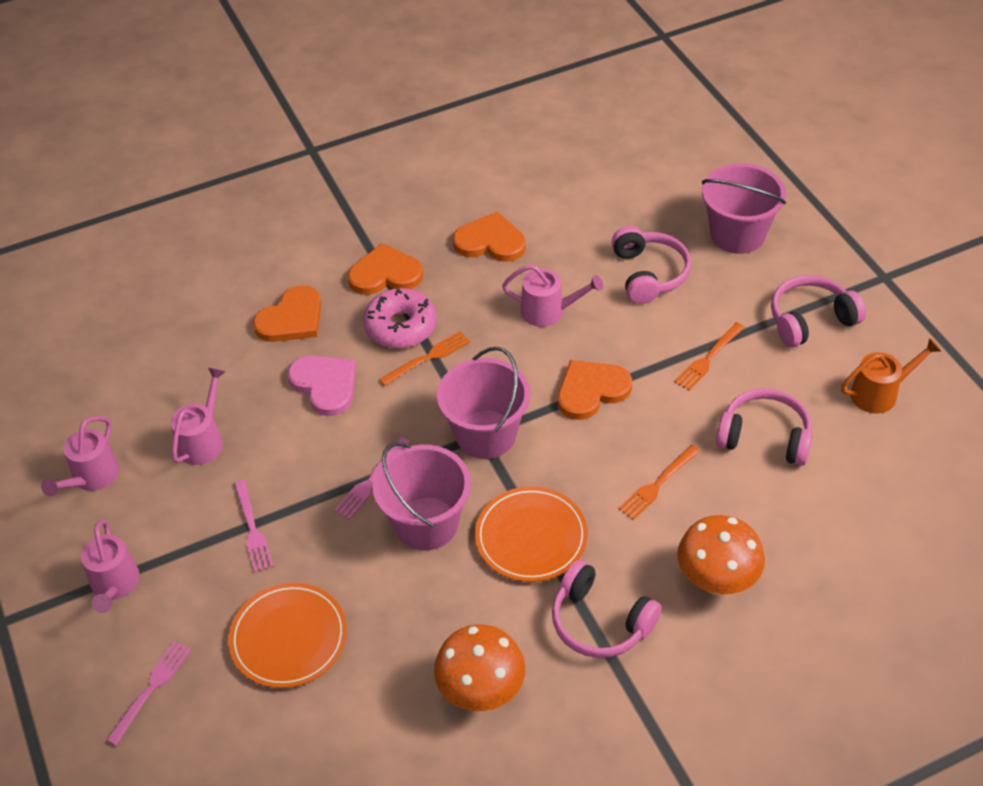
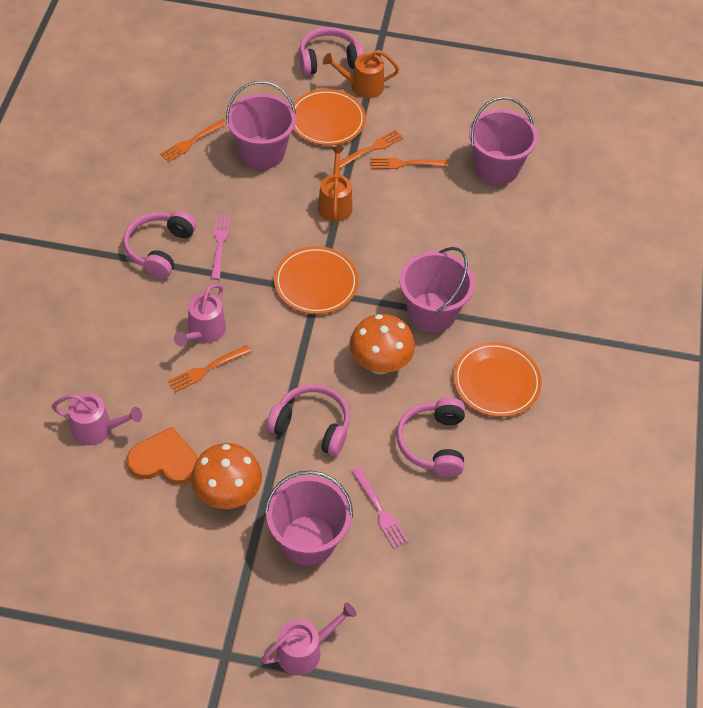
orange fork: 3 -> 4
orange heart: 4 -> 1
orange plate: 2 -> 3
orange watering can: 1 -> 2
pink bucket: 3 -> 4
pink donut: 1 -> 0
pink fork: 3 -> 2
pink heart: 1 -> 0
pink watering can: 4 -> 3

